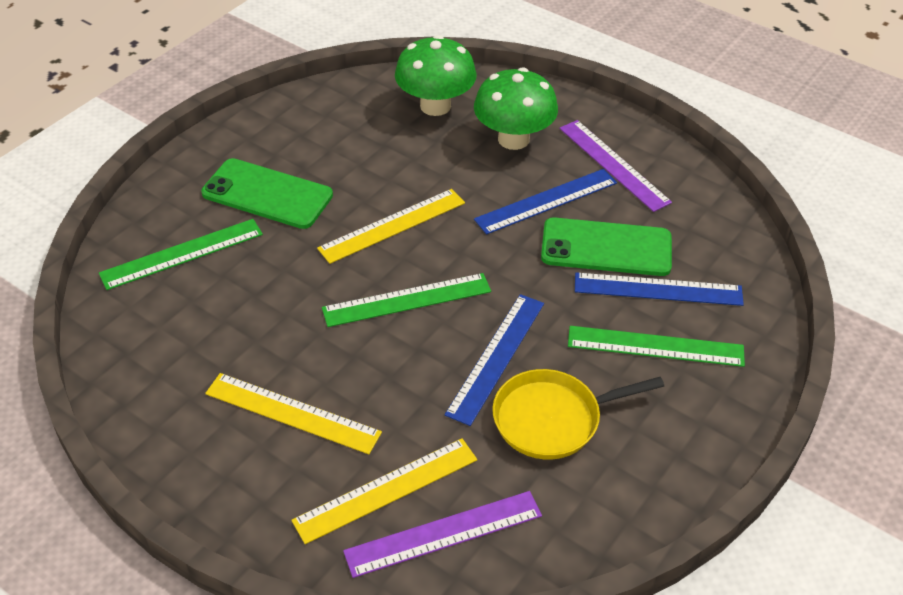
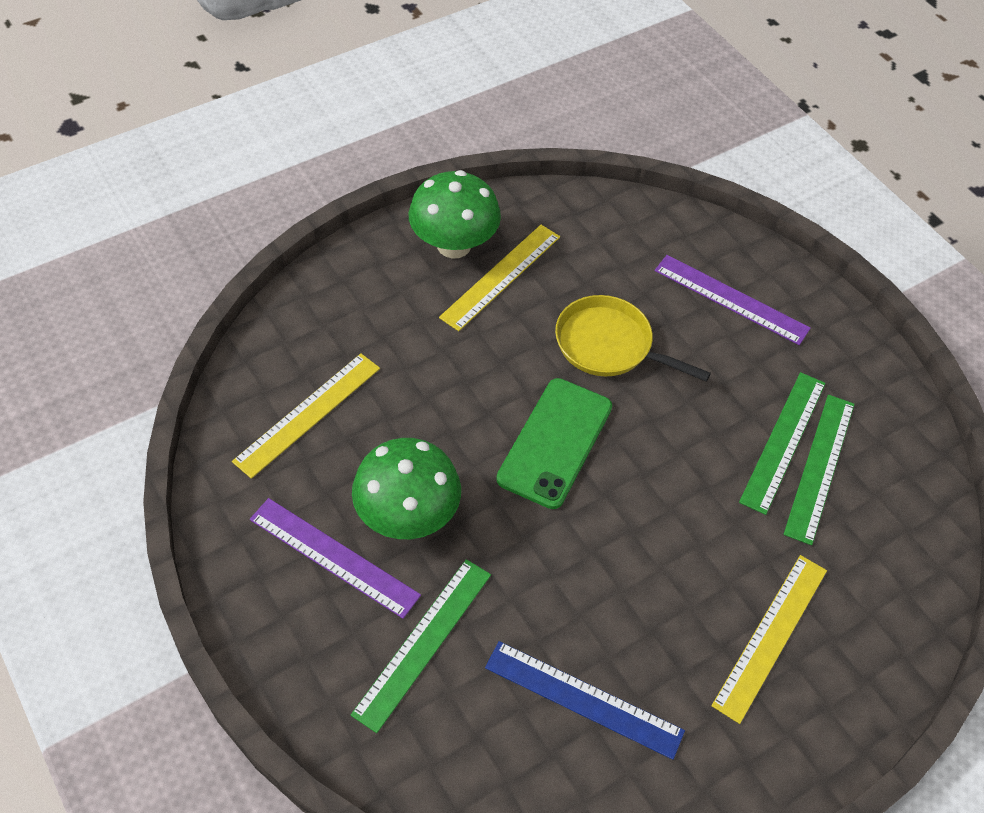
blue ruler: 3 -> 1
green phone: 2 -> 1

